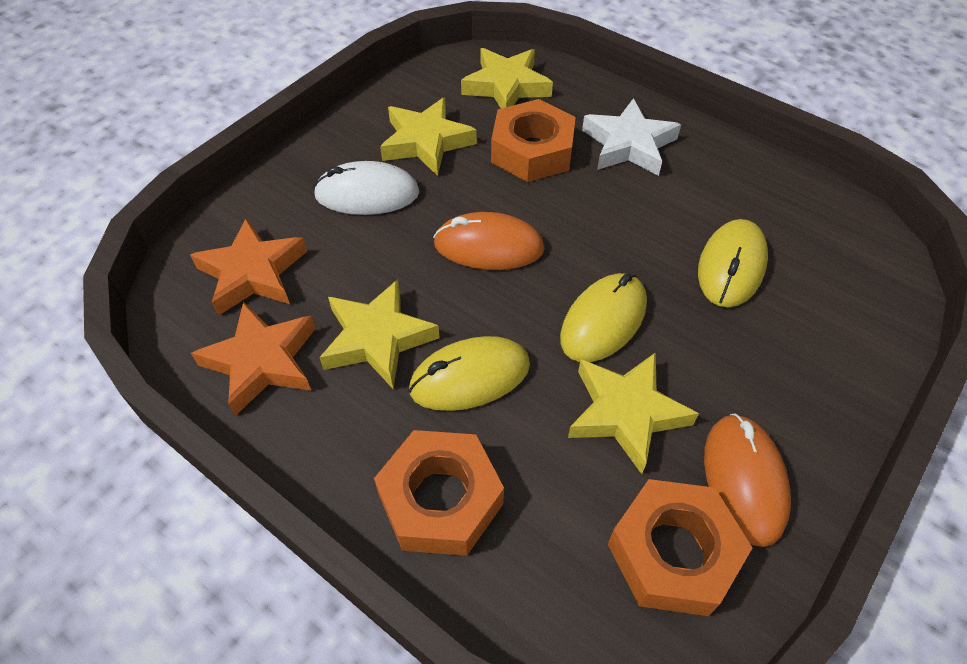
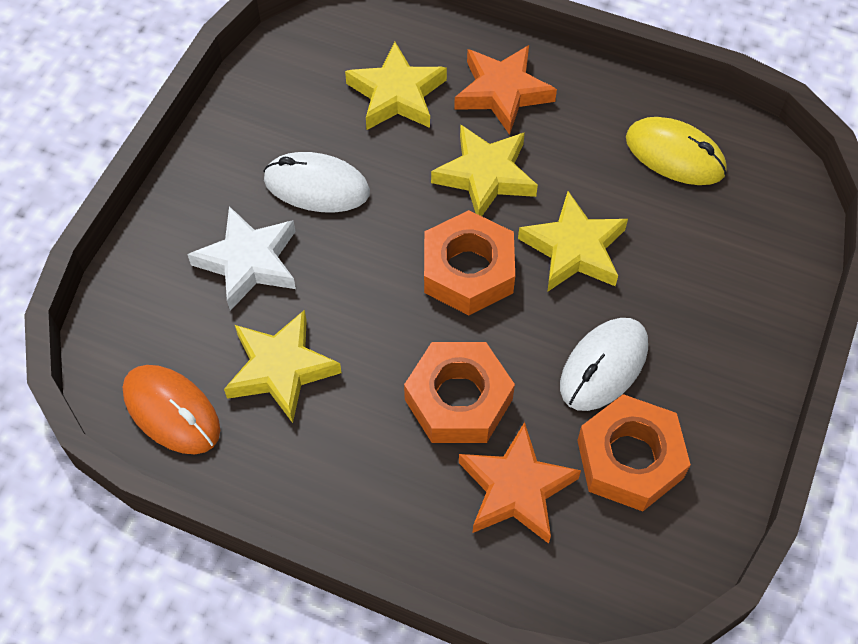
orange mouse: 2 -> 1
white mouse: 1 -> 2
yellow mouse: 3 -> 1

